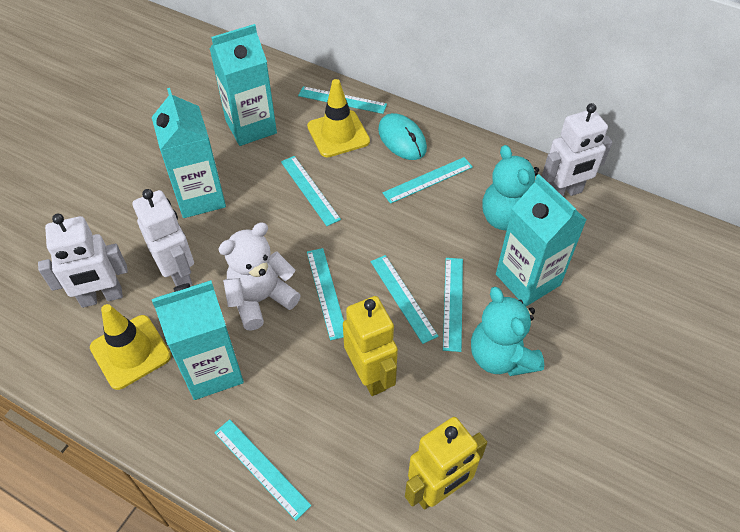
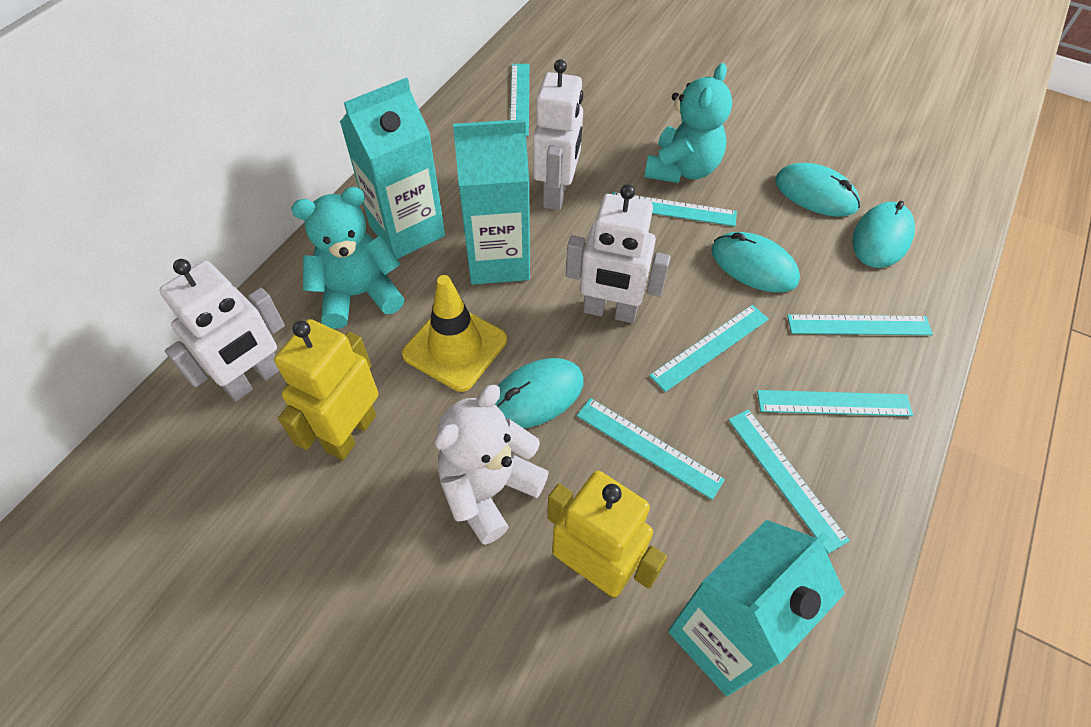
turquoise carton: 4 -> 3
turquoise mouse: 1 -> 4
yellow traffic cone: 2 -> 1

